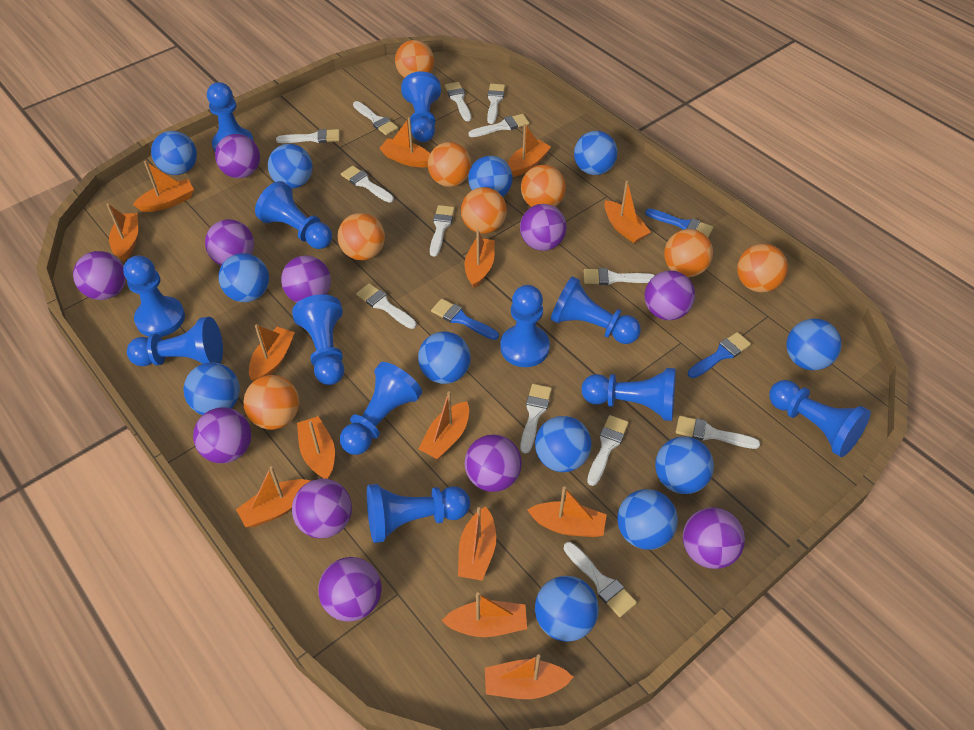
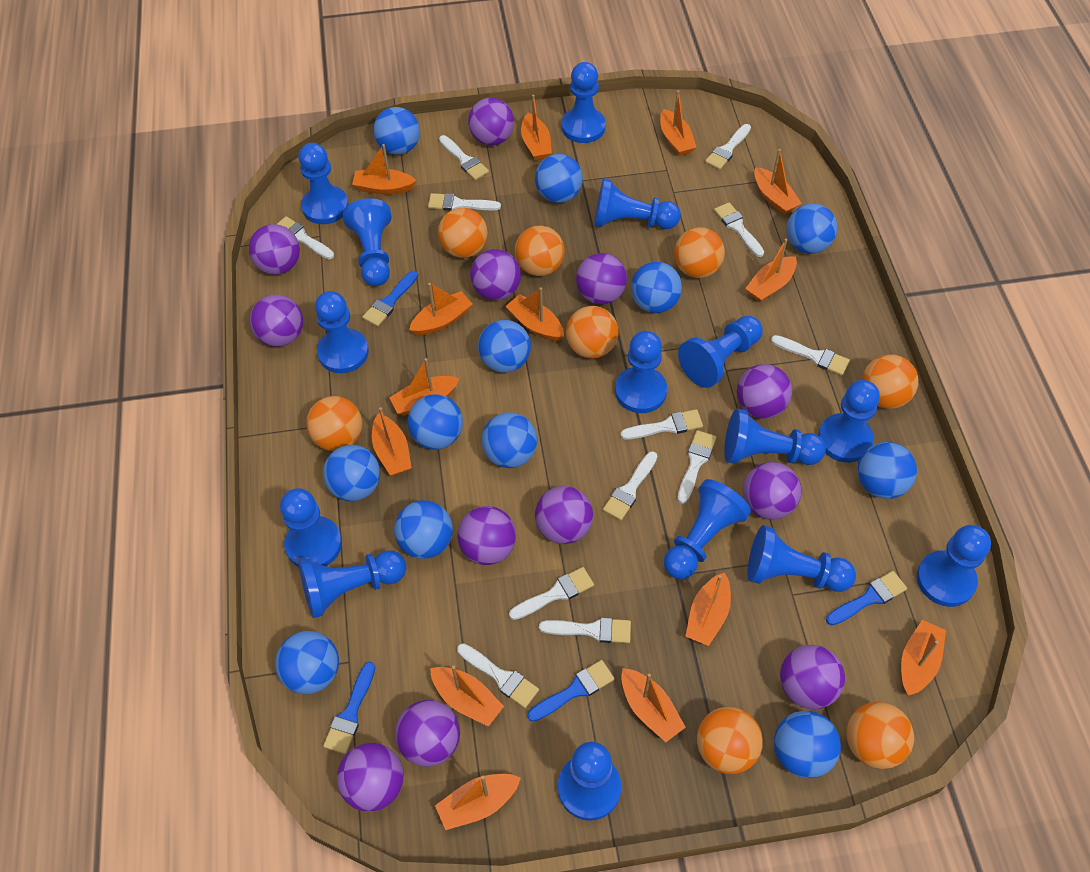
blue brush: 3 -> 4
blue pawn: 12 -> 15
purple ball: 11 -> 12
white brush: 13 -> 12

